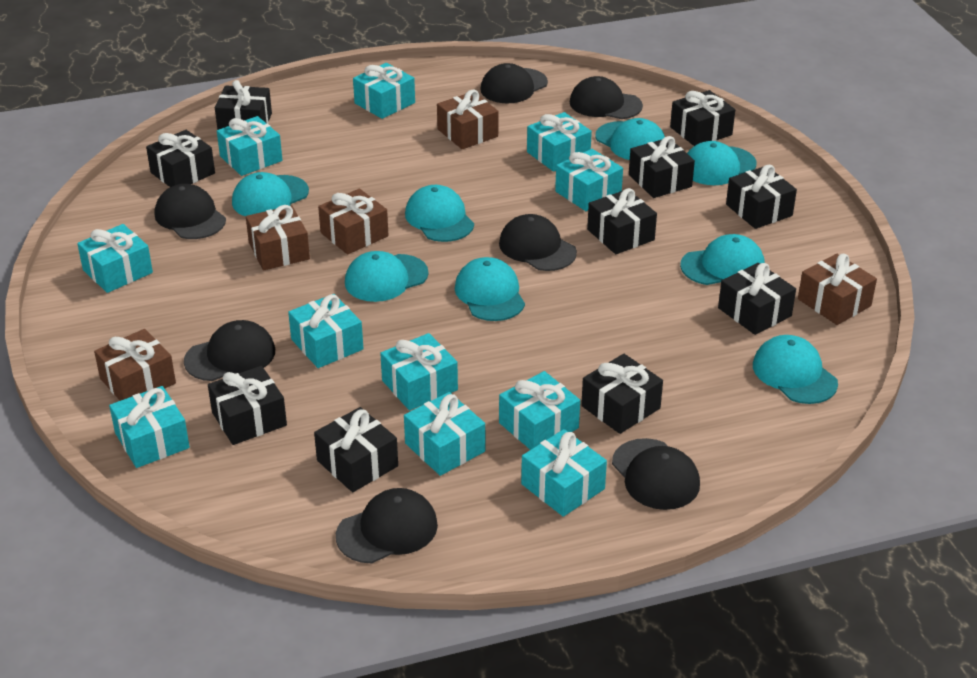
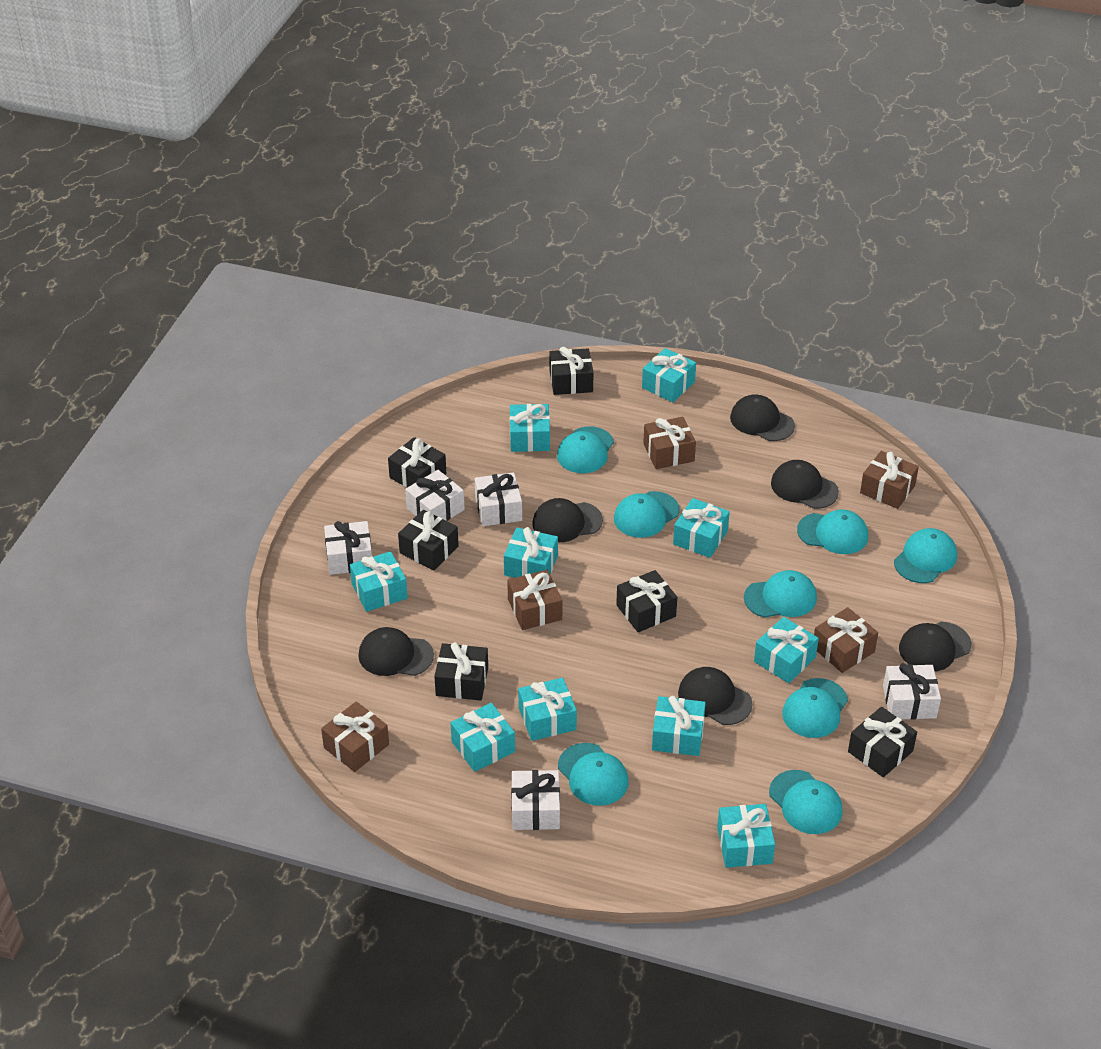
black cap: 7 -> 6
black gift: 10 -> 6
turquoise gift: 11 -> 10
white gift: 0 -> 5

